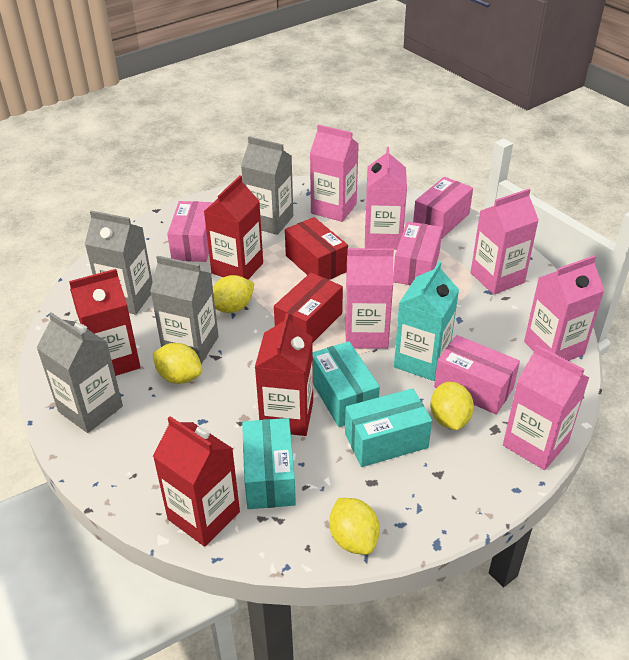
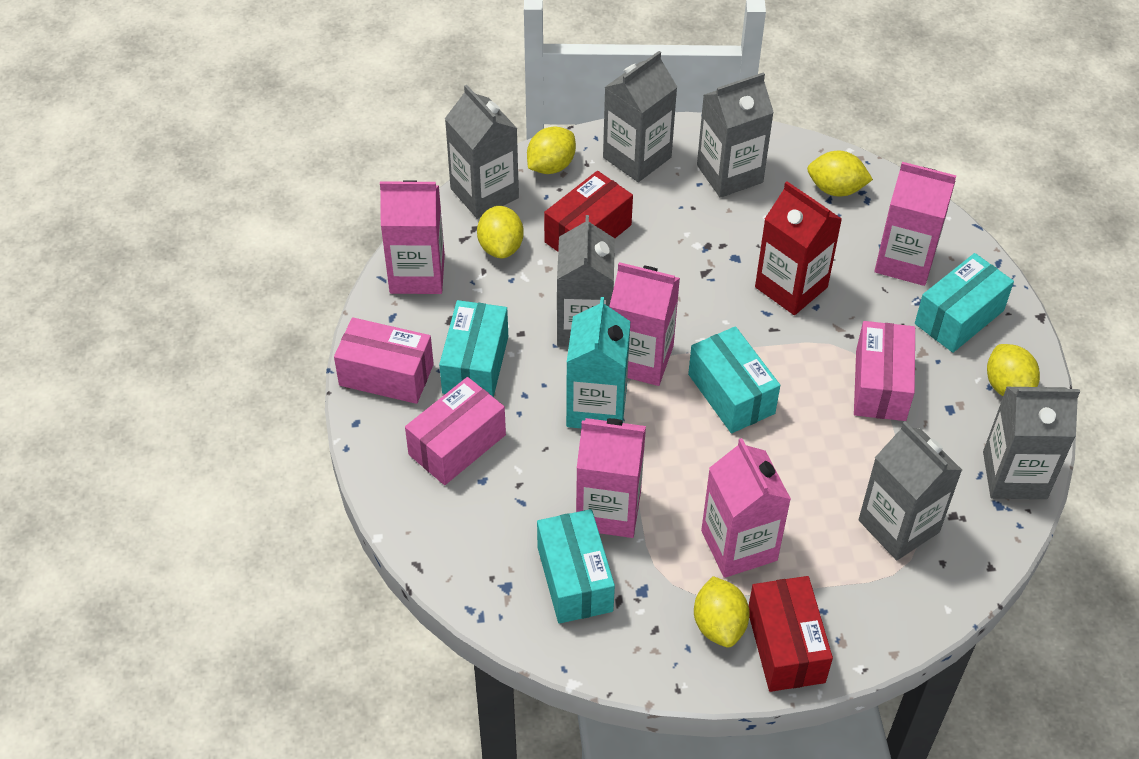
grey carton: 4 -> 6
pink box: 4 -> 3
pink carton: 6 -> 5
red carton: 4 -> 1
turquoise box: 3 -> 4
yellow lemon: 4 -> 5

